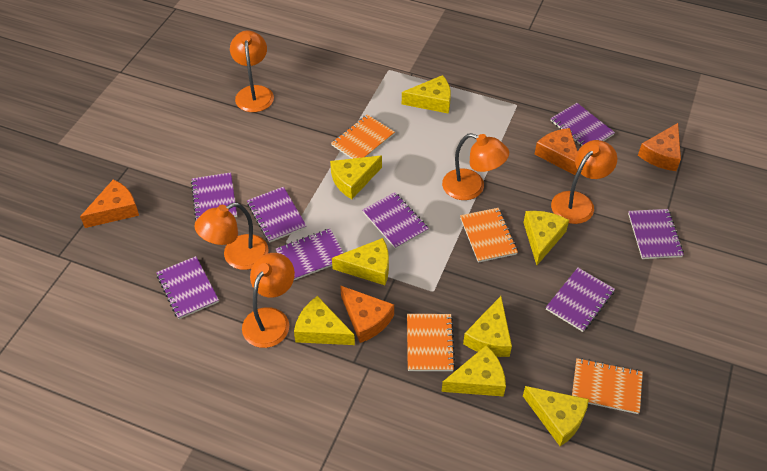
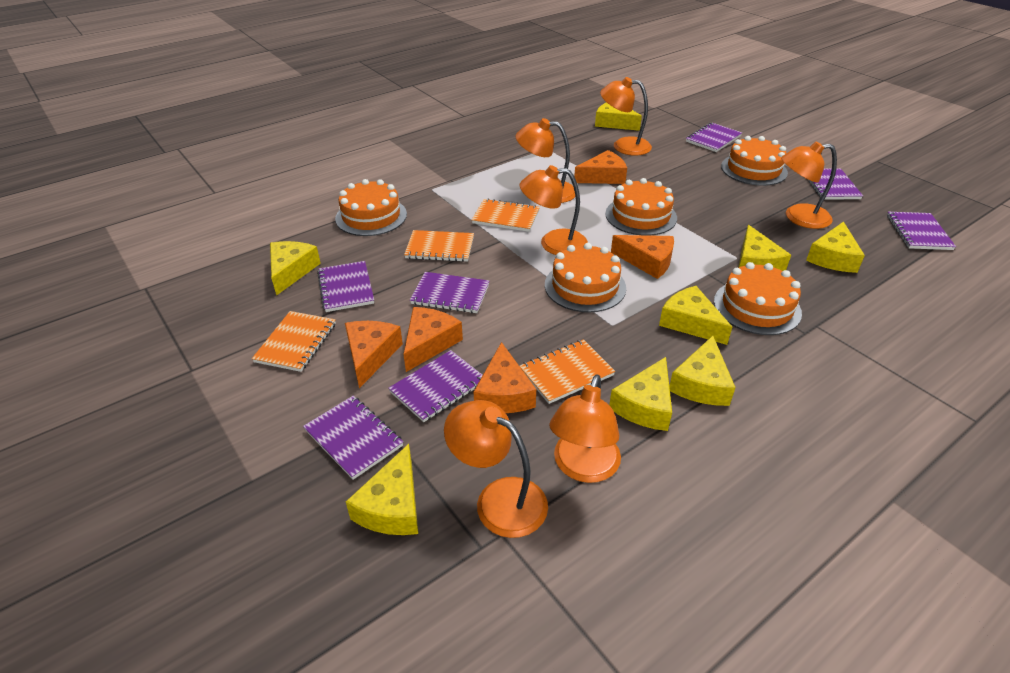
orange cake: 0 -> 5
orange cheese: 4 -> 5
orange lamp: 5 -> 6
purple notebook: 8 -> 7

